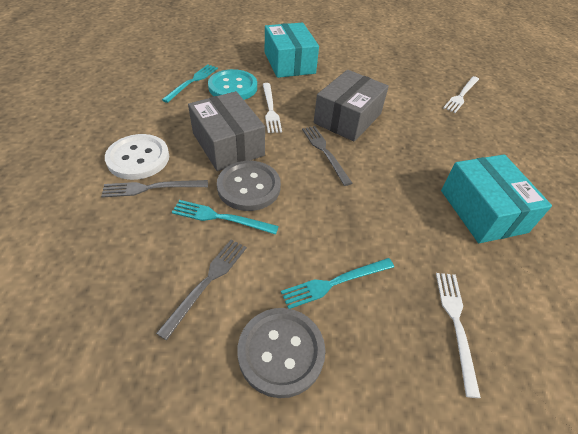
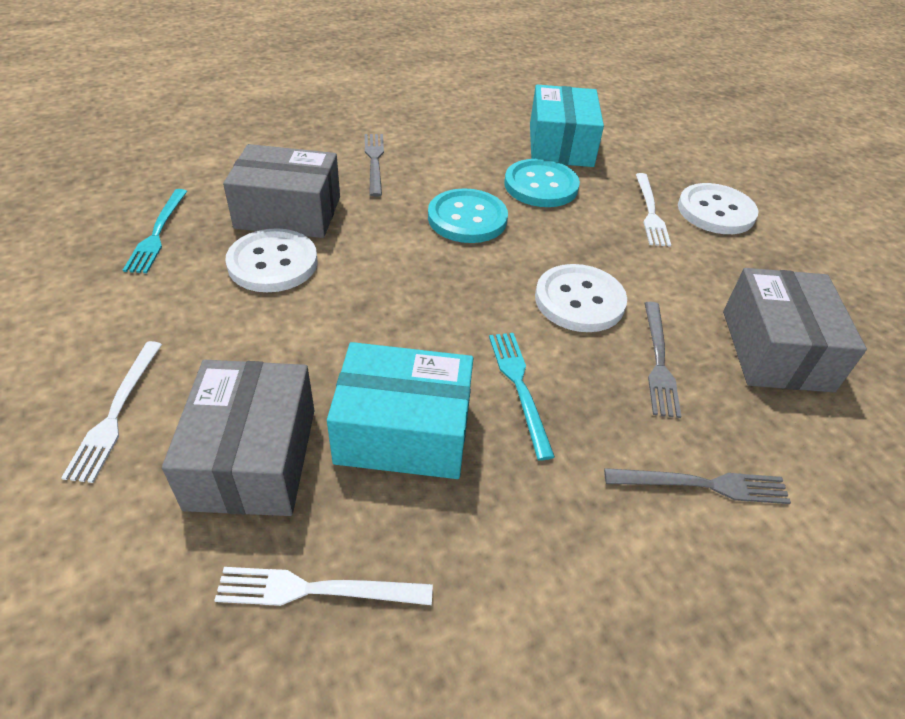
grey box: 2 -> 3
grey button: 2 -> 0
turquoise button: 1 -> 2
turquoise fork: 3 -> 2
white button: 1 -> 3

